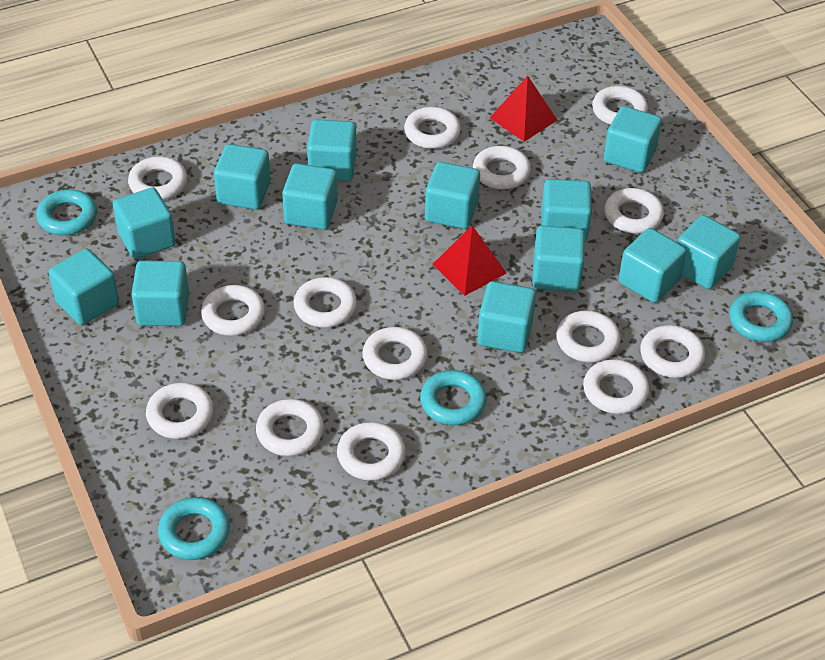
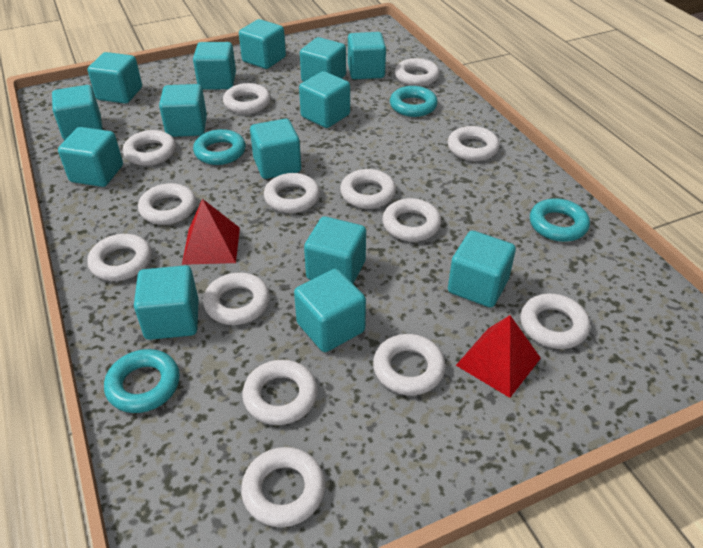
turquoise cube: 13 -> 14

